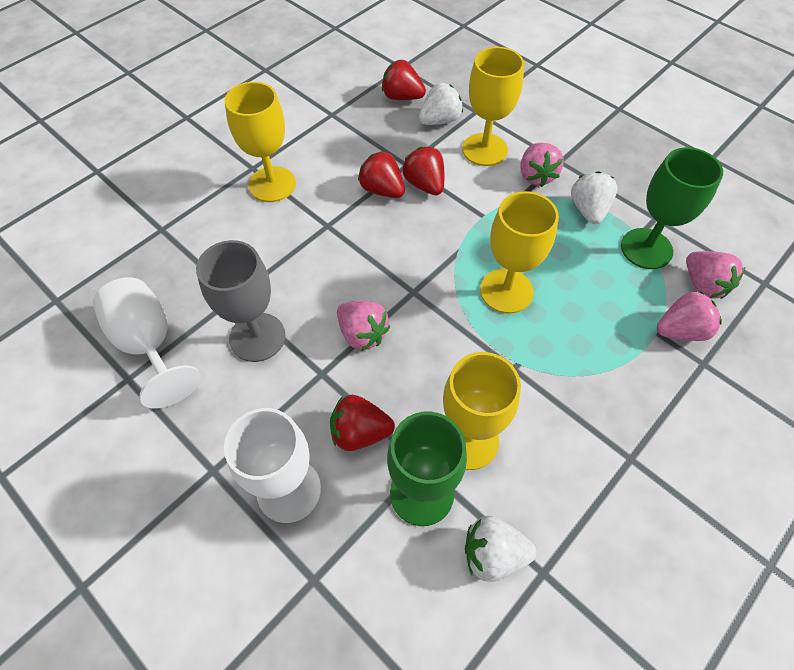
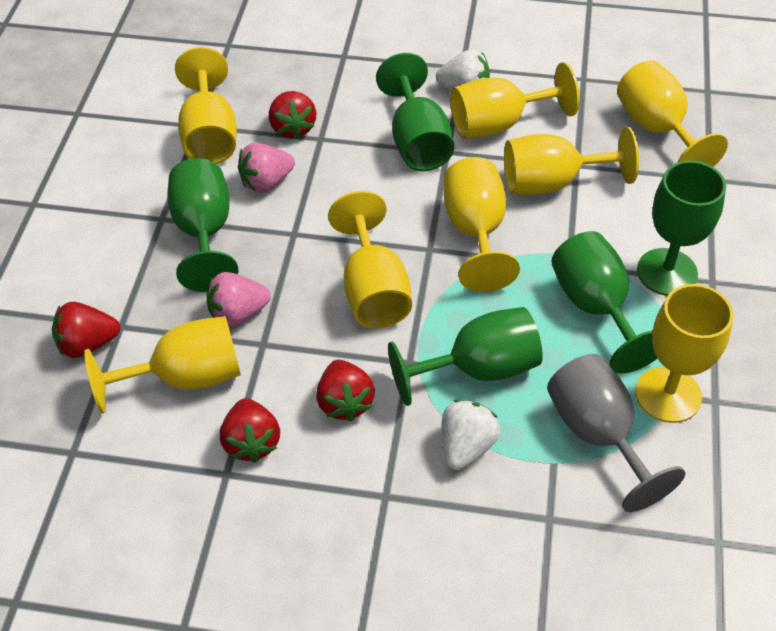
green goblet: 2 -> 5
pink strawberry: 4 -> 2
white goblet: 2 -> 0
white strawberry: 3 -> 2
yellow goblet: 4 -> 8

